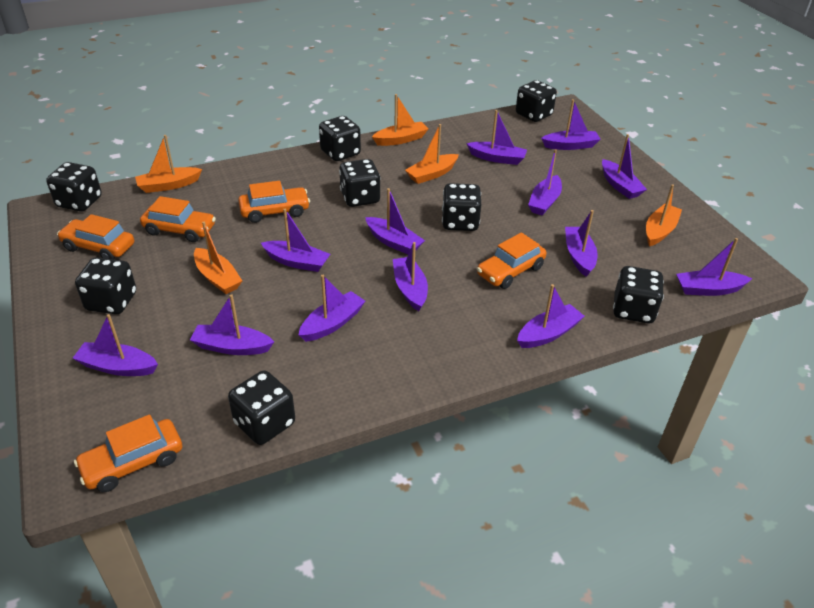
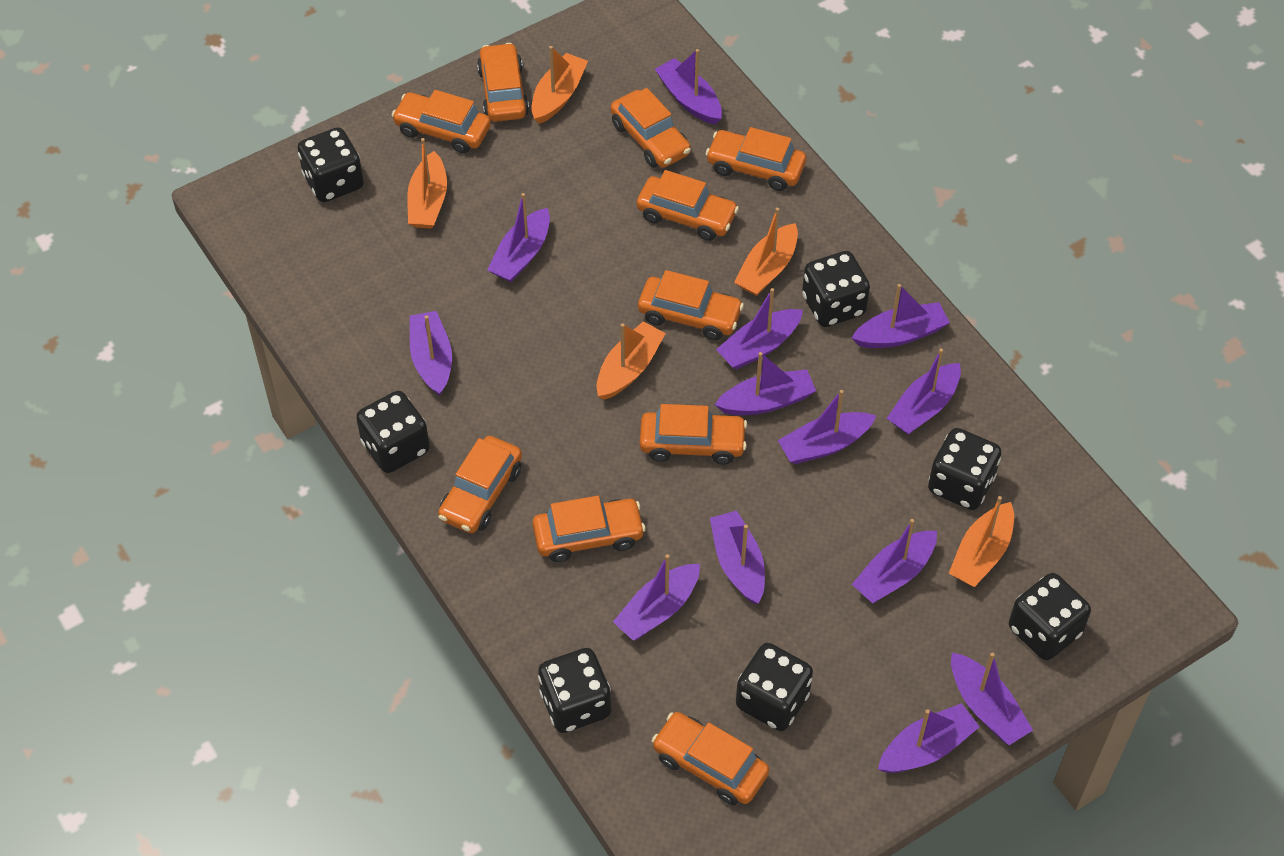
black dice: 8 -> 7
orange car: 5 -> 10

